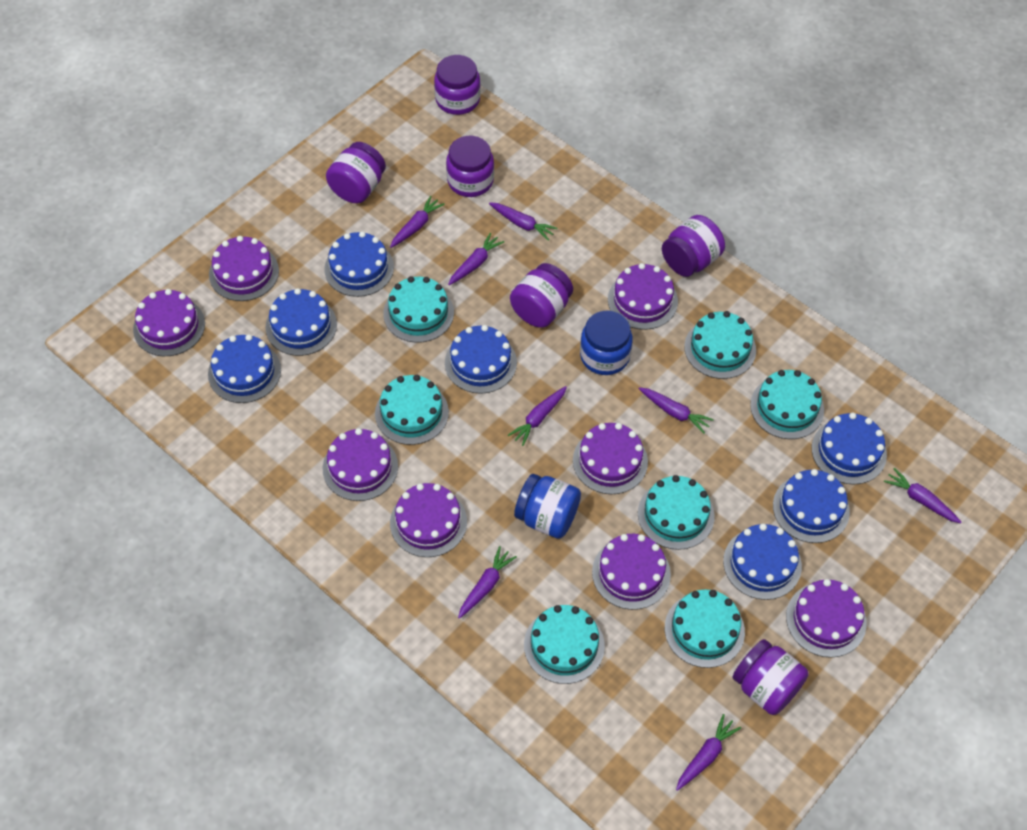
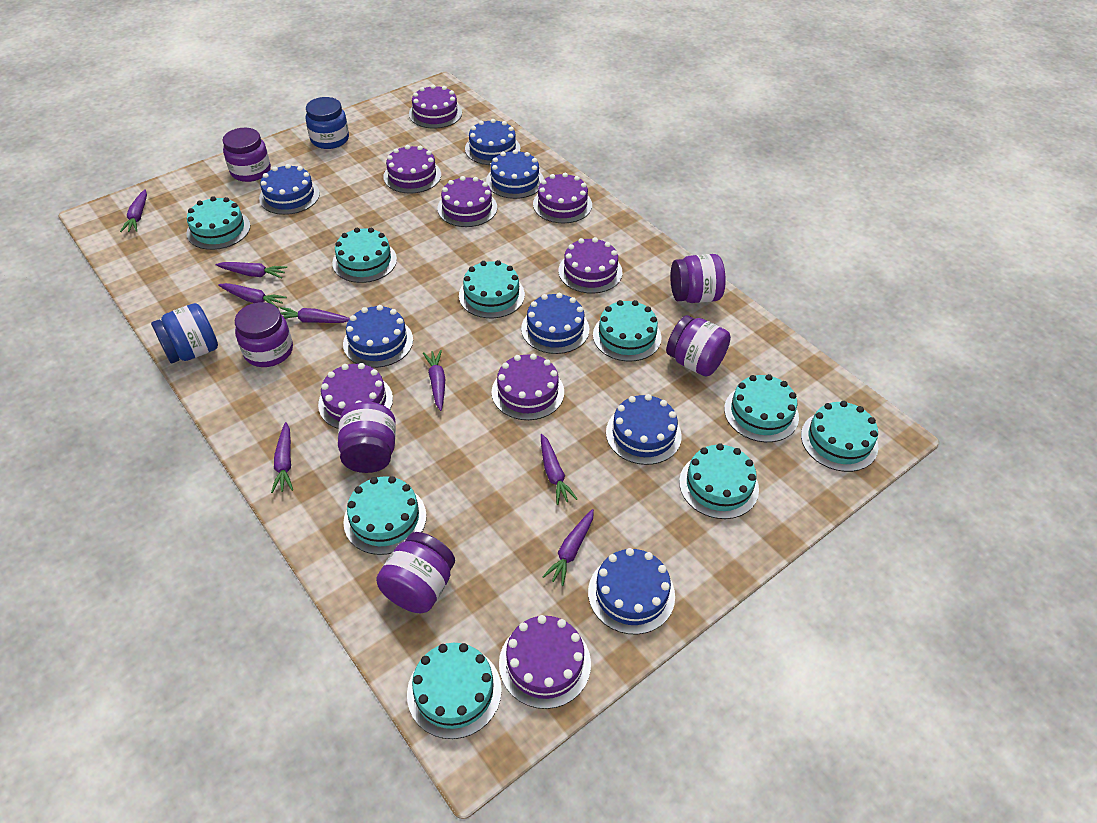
turquoise cake: 7 -> 9

